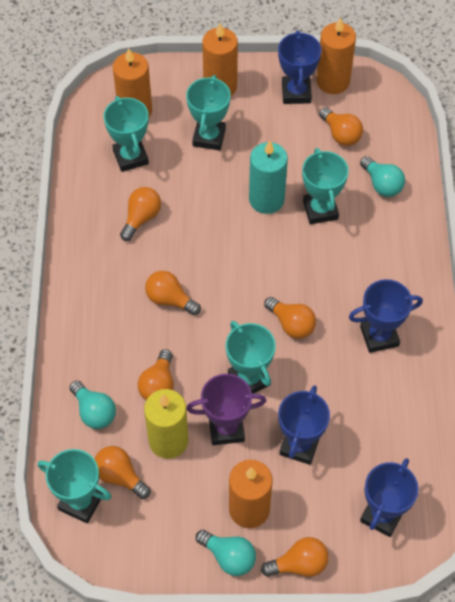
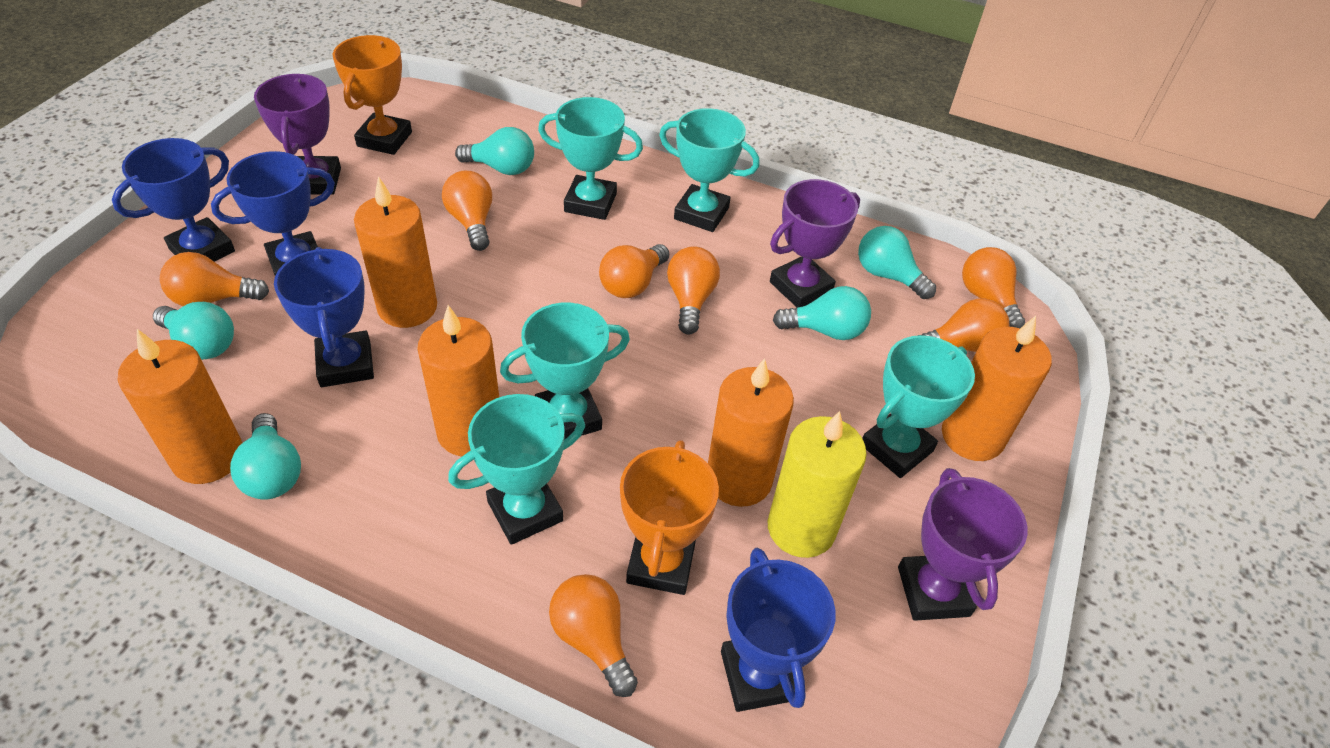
orange candle: 4 -> 5
orange trophy: 0 -> 2
purple trophy: 1 -> 3
turquoise candle: 1 -> 0
turquoise light bulb: 3 -> 5

